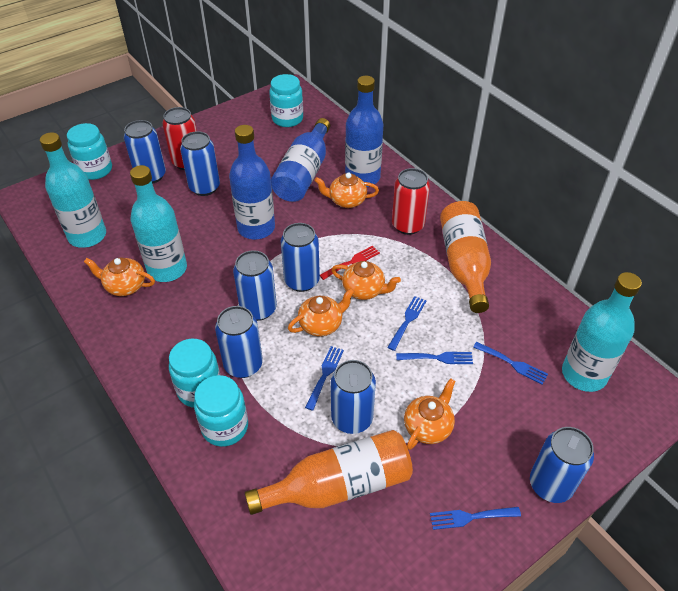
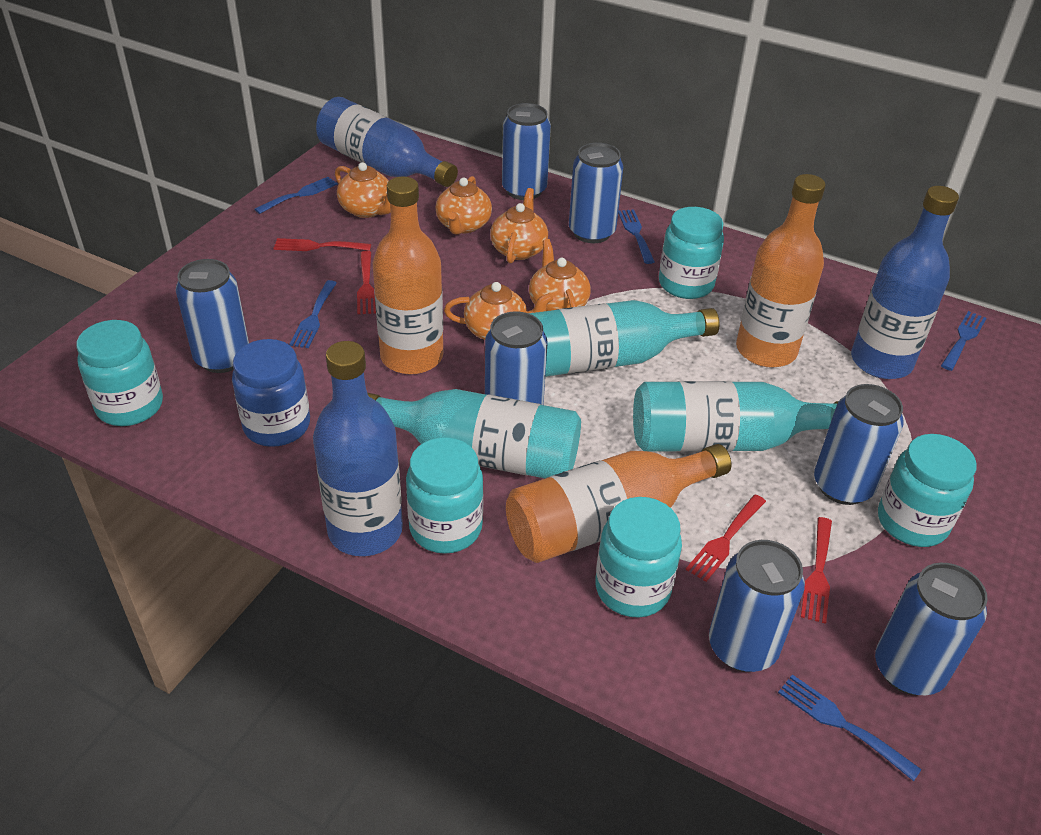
blue jar: 0 -> 1
orange bottle: 2 -> 3
red can: 2 -> 0
red fork: 1 -> 4
turquoise jar: 4 -> 5

